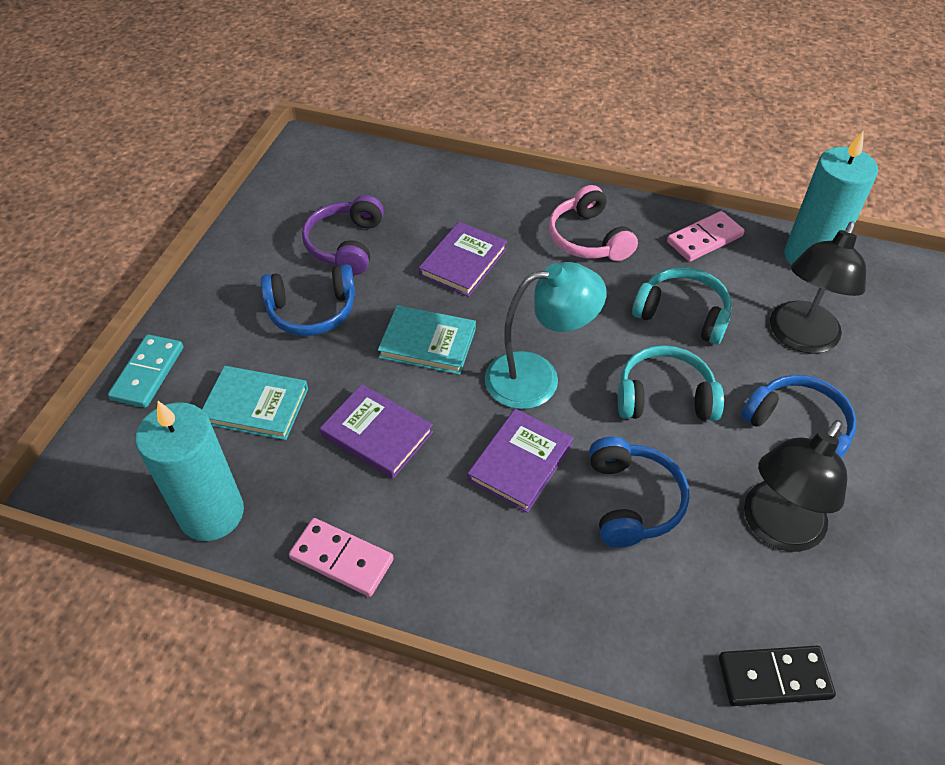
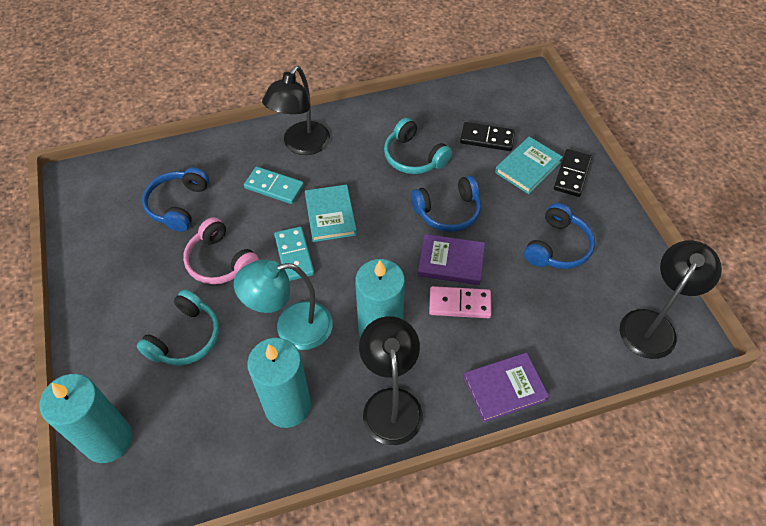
black domino: 1 -> 2
black lamp: 2 -> 3
pink domino: 2 -> 1
purple book: 3 -> 2
purple headphones: 1 -> 0
turquoise candle: 2 -> 3
turquoise domino: 1 -> 2

